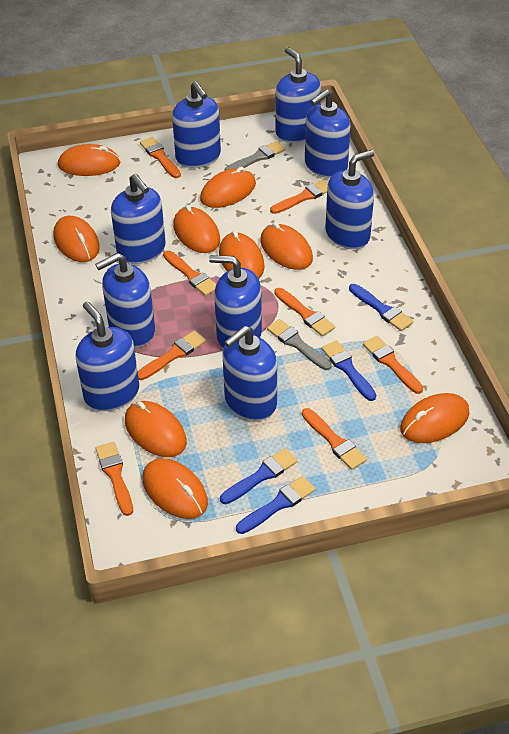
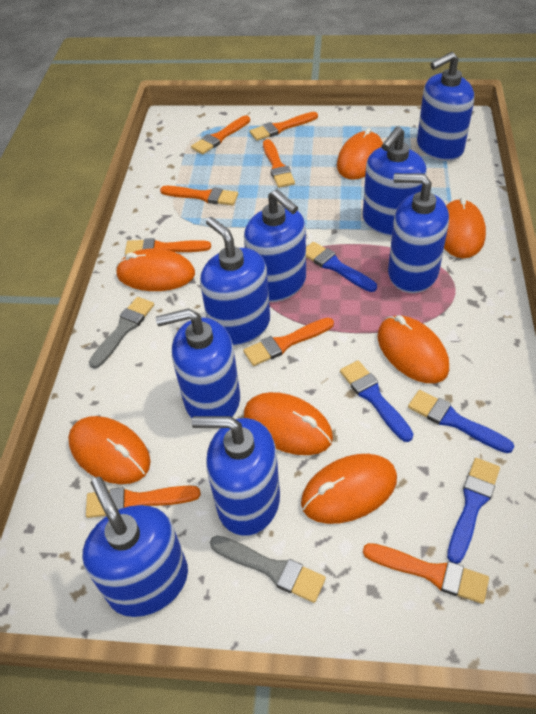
blue soap dispenser: 9 -> 8
orange mouse: 9 -> 7

